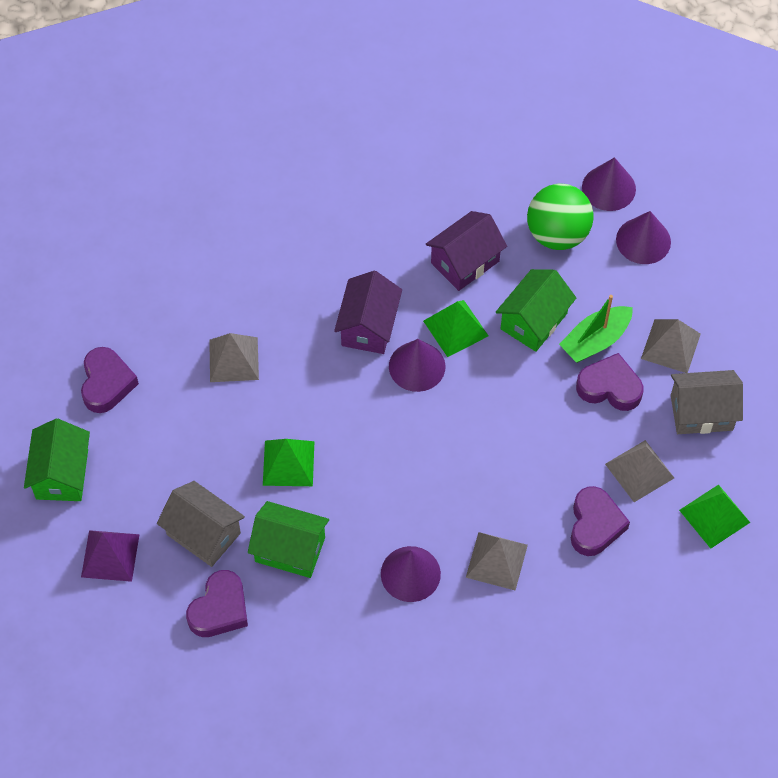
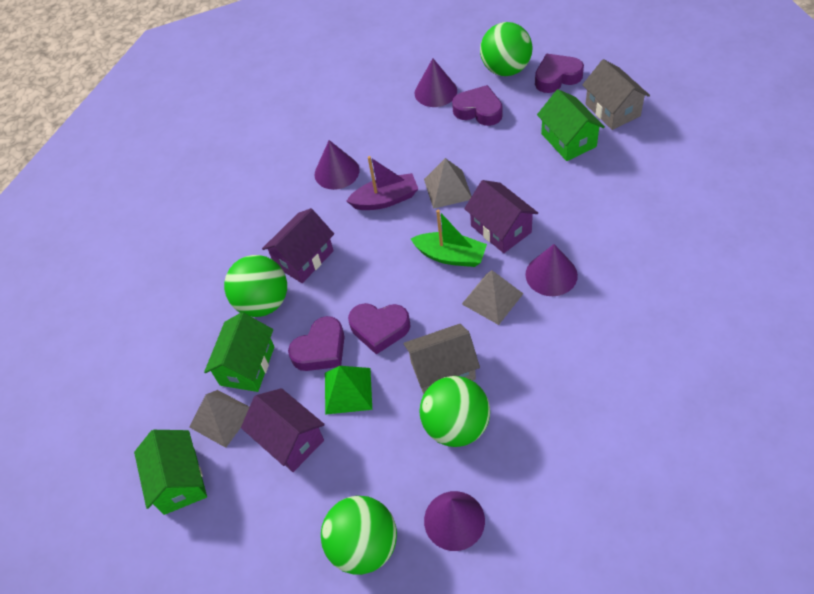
green ball: 1 -> 4
green pyramid: 3 -> 1
grey pyramid: 4 -> 3
purple boat: 0 -> 1
purple house: 2 -> 3
purple pyramid: 1 -> 0

